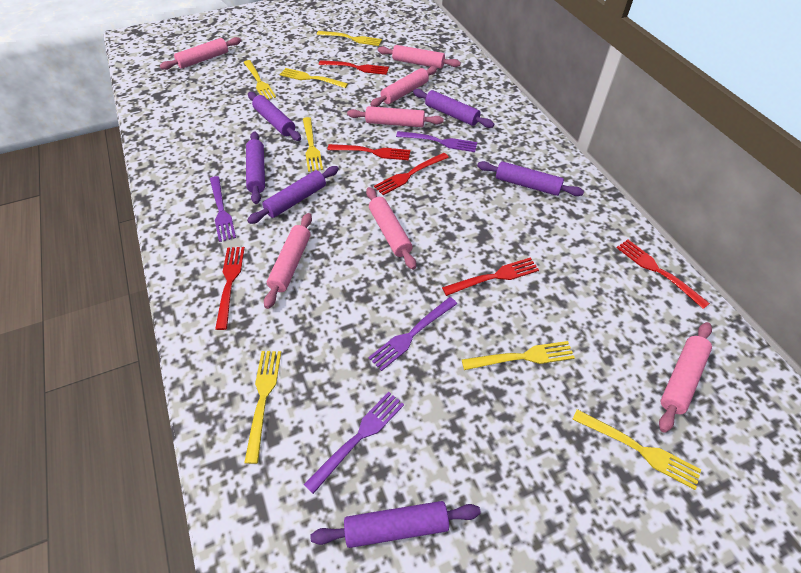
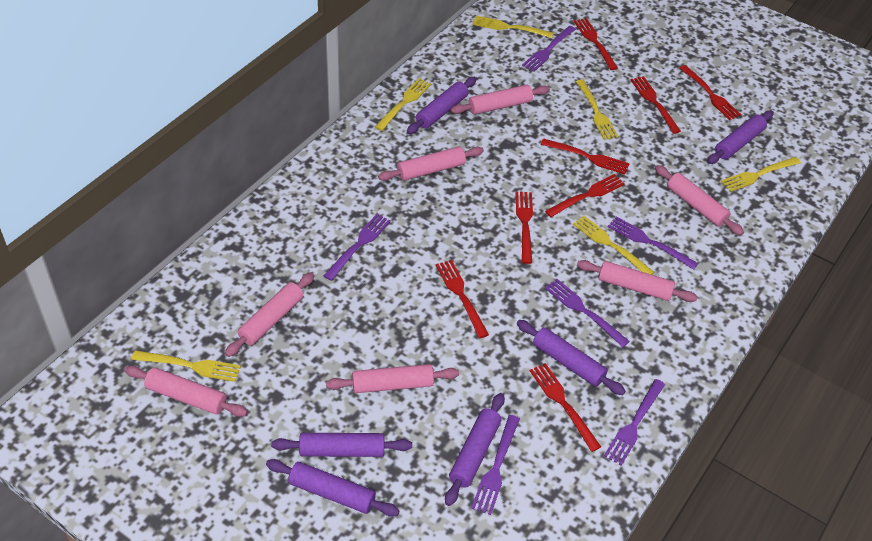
purple fork: 4 -> 6
red fork: 6 -> 8
yellow fork: 7 -> 6

